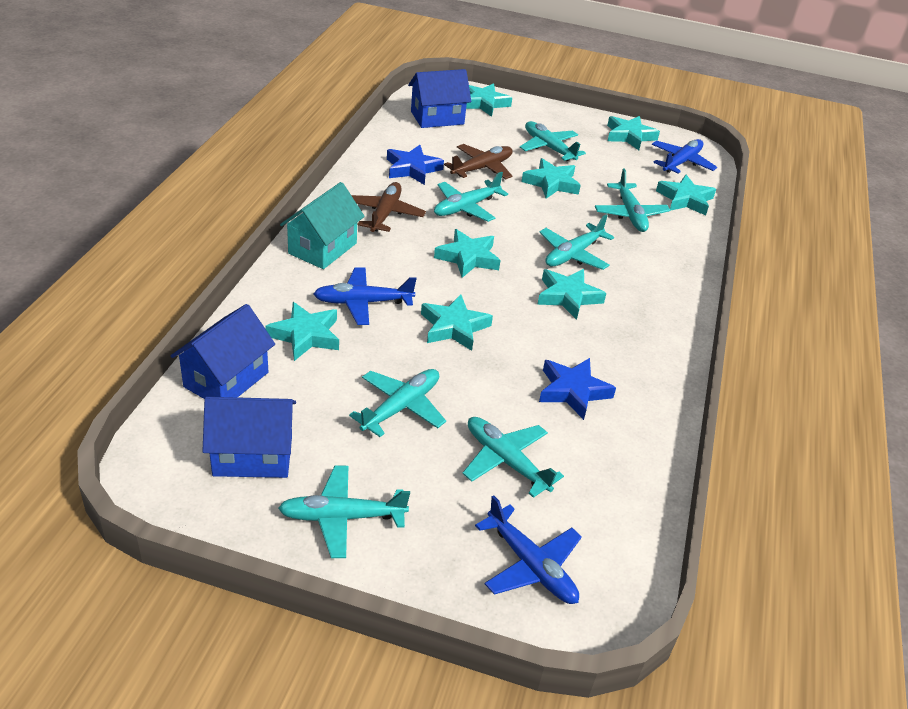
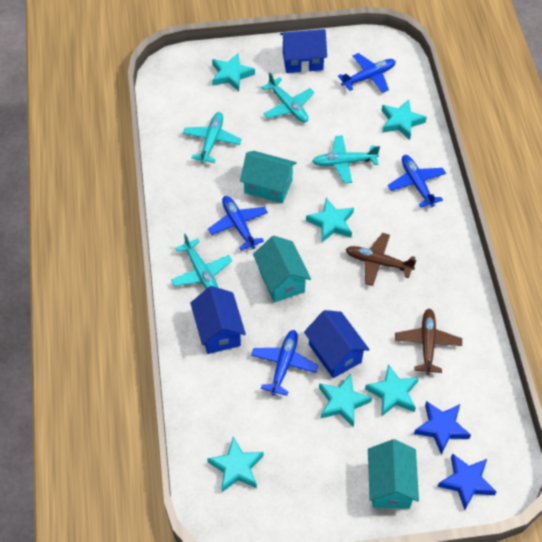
blue plane: 3 -> 4
turquoise house: 1 -> 3
turquoise plane: 7 -> 4
turquoise star: 8 -> 6

